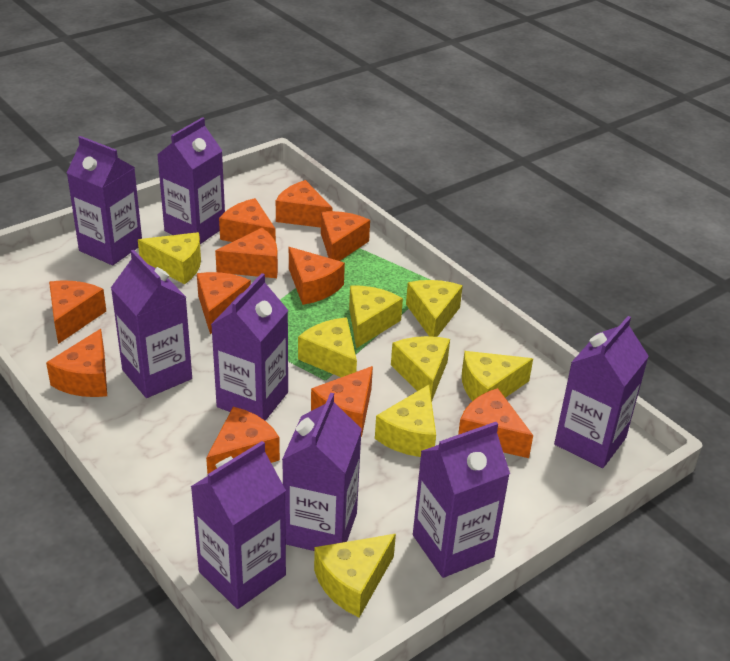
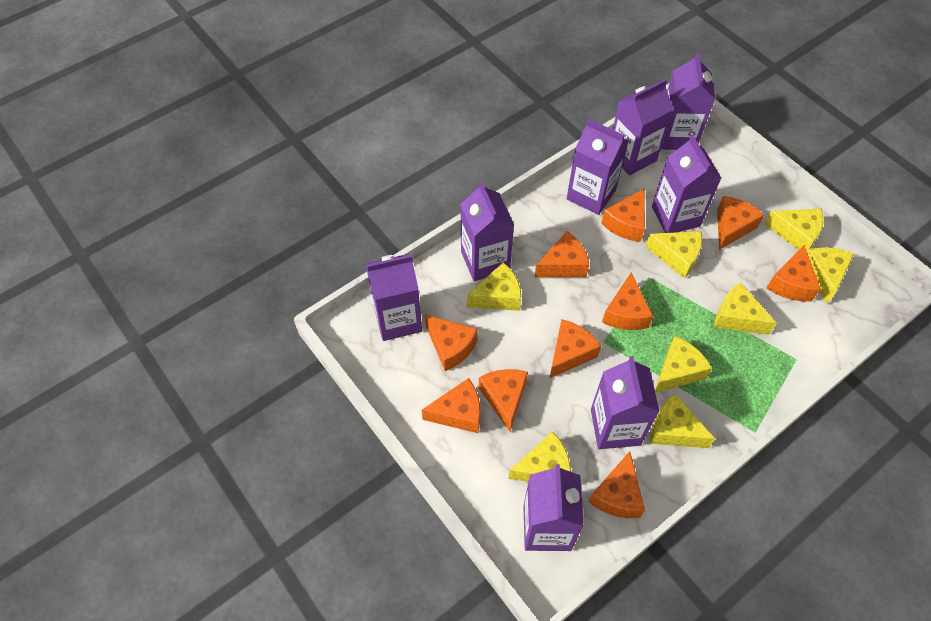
orange cheese: 11 -> 10

